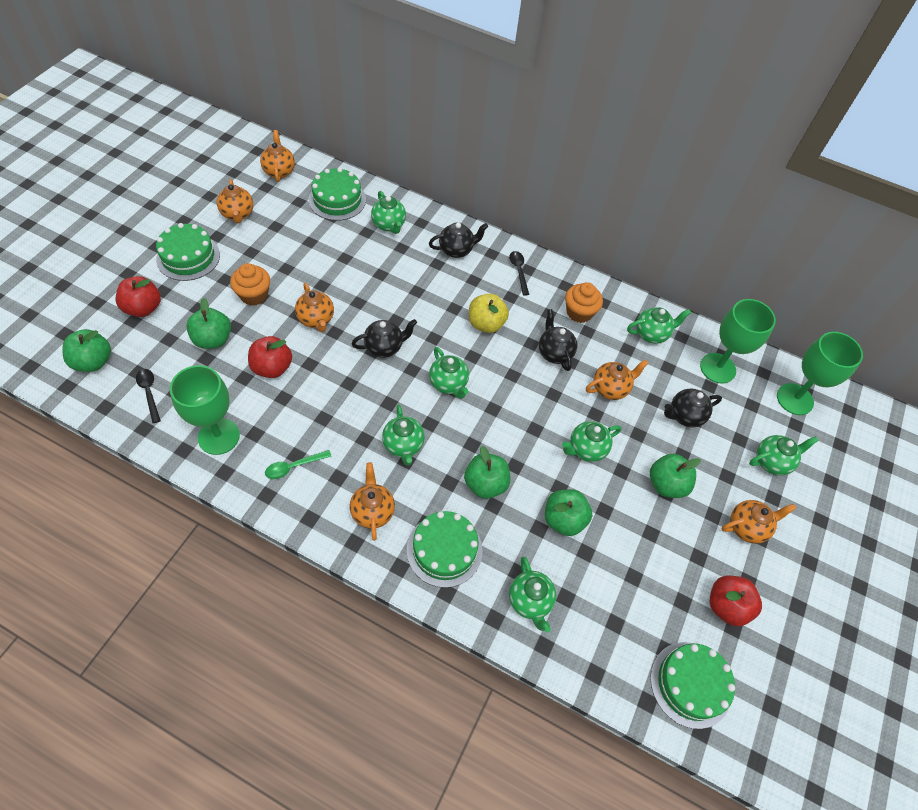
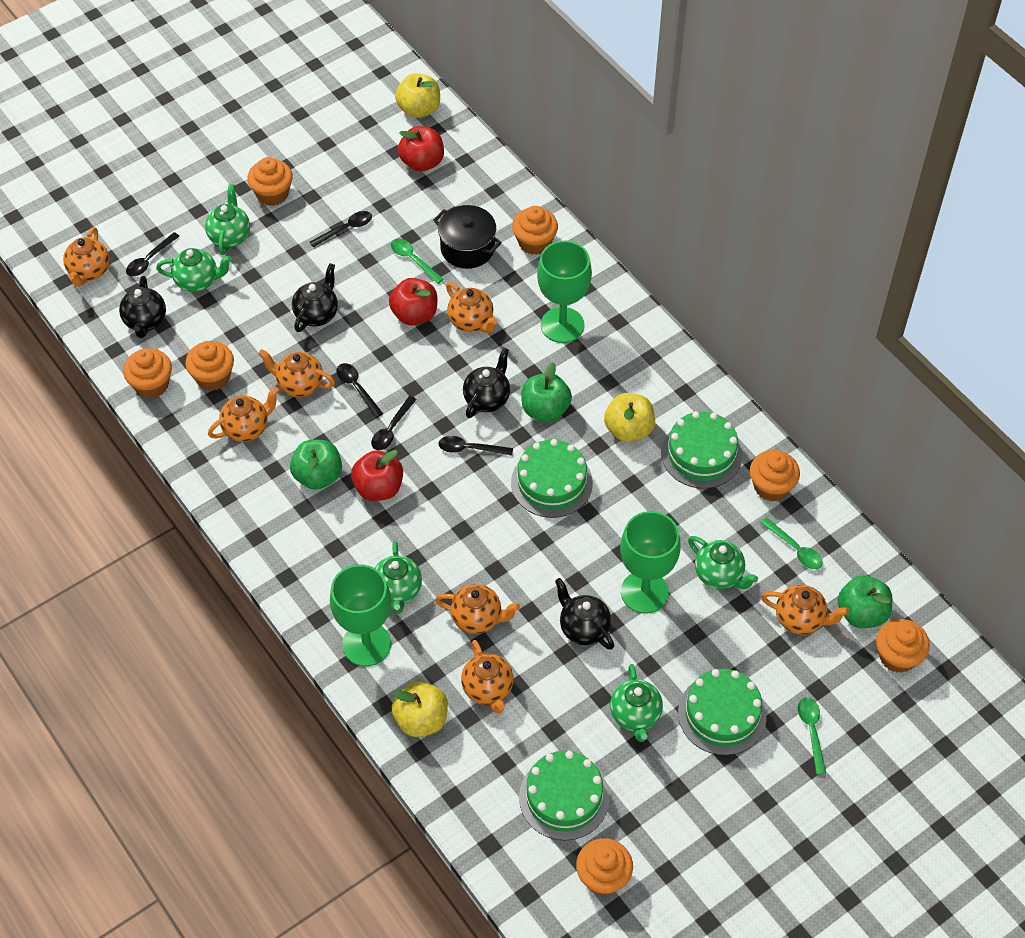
black pot: 0 -> 1
black spoon: 2 -> 5
green apple: 5 -> 3
green spoon: 1 -> 3
green teapot: 7 -> 5
orange cupcake: 2 -> 7
orange teapot: 6 -> 7
yellow apple: 1 -> 3

